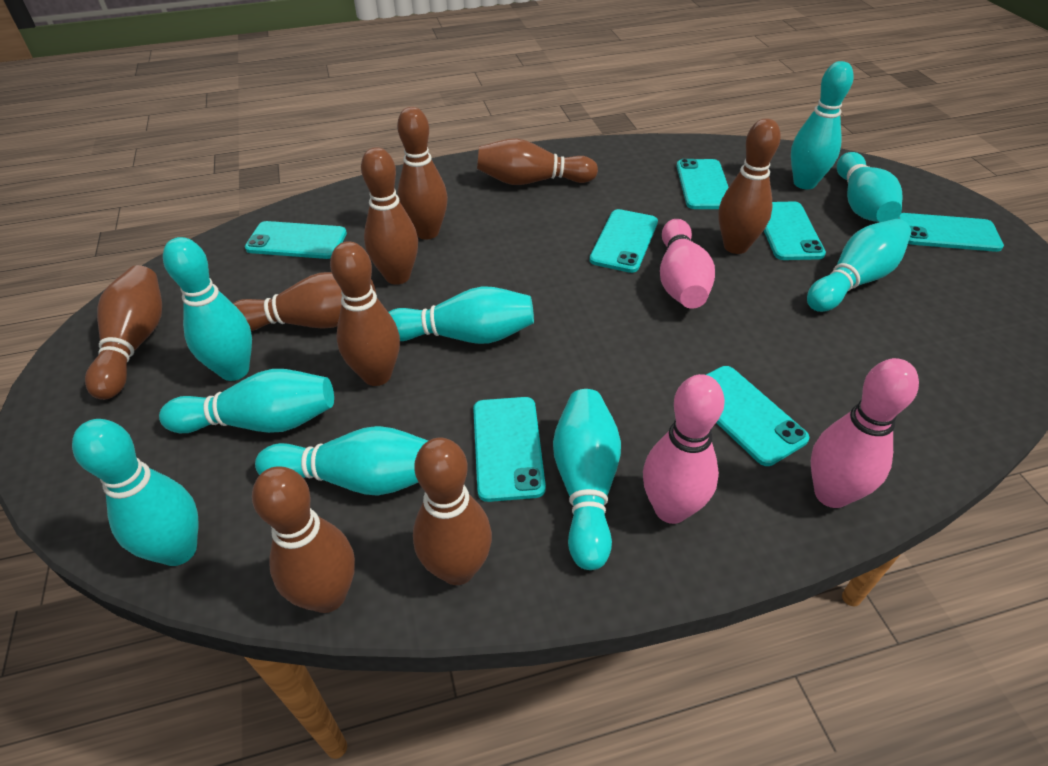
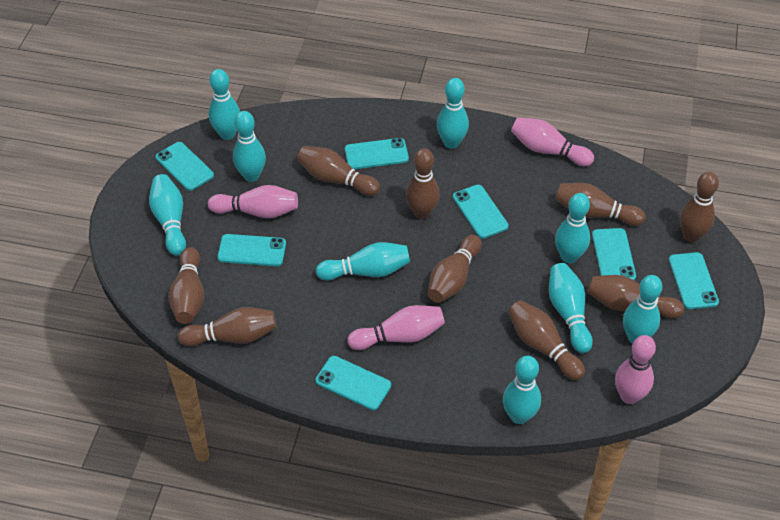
pink bowling pin: 3 -> 4

